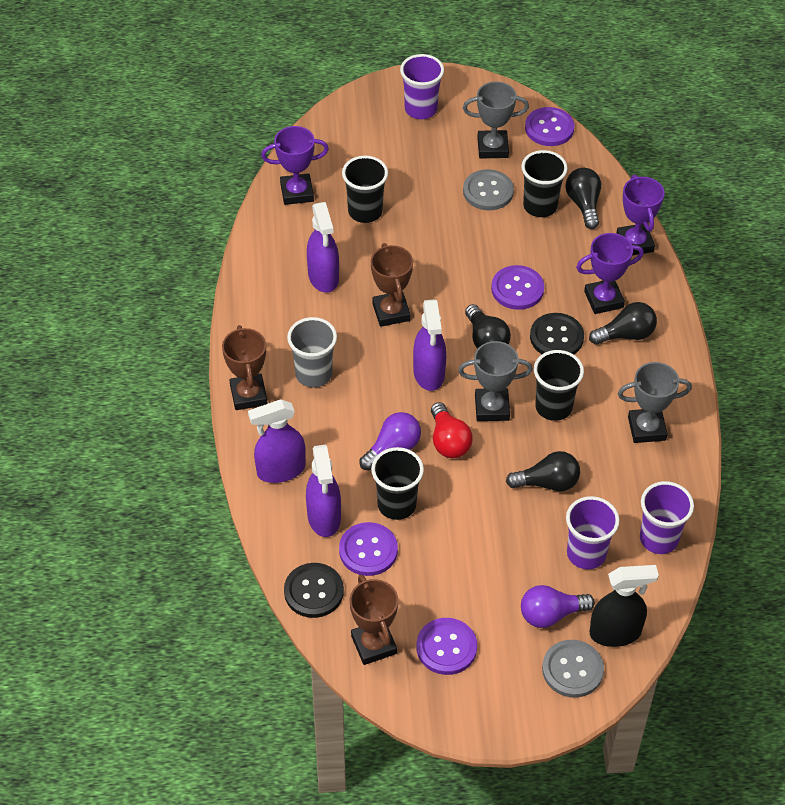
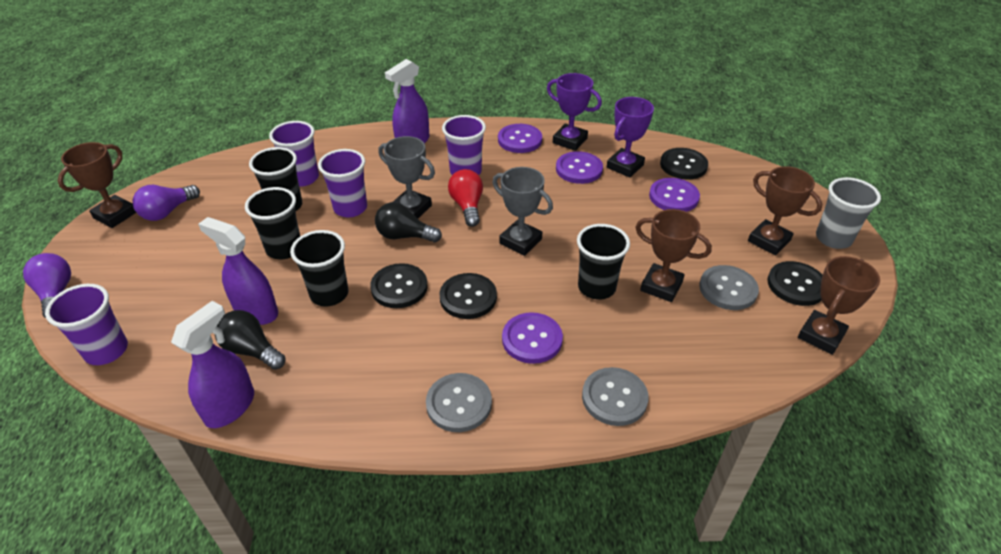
black button: 2 -> 4
black light bulb: 4 -> 2
black spray bottle: 1 -> 0
brown trophy: 3 -> 4
grey button: 2 -> 3
grey trophy: 3 -> 2
purple cup: 3 -> 4
purple spray bottle: 4 -> 3
purple trophy: 3 -> 2

